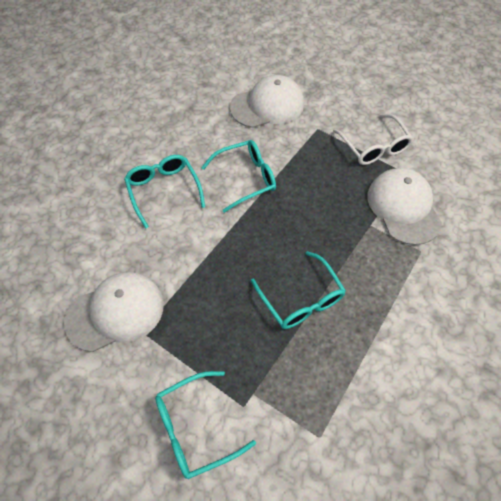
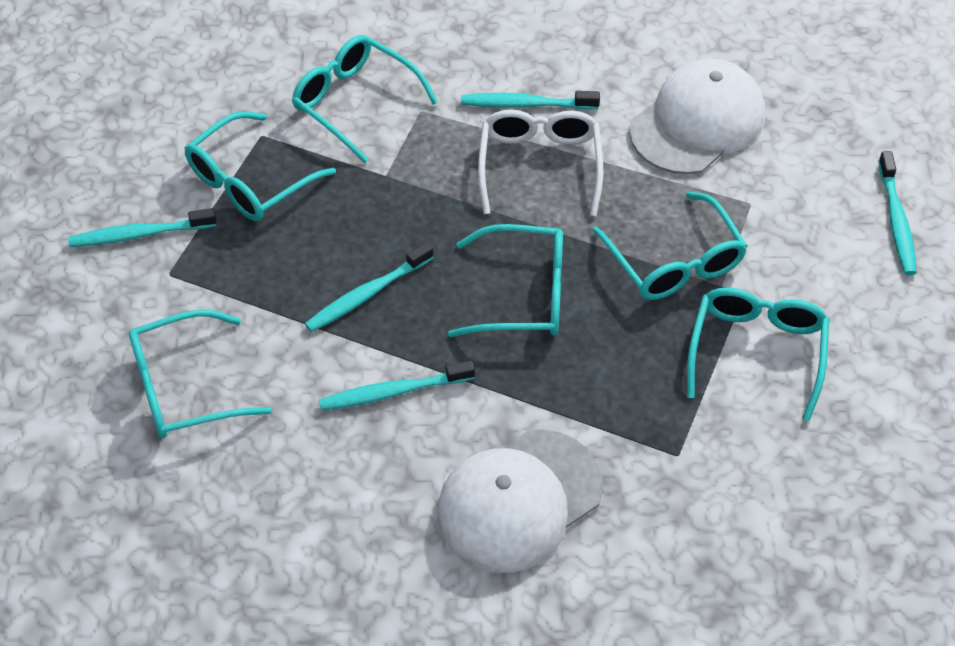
turquoise glasses: 4 -> 6
turquoise toothbrush: 0 -> 5
white cap: 3 -> 2

